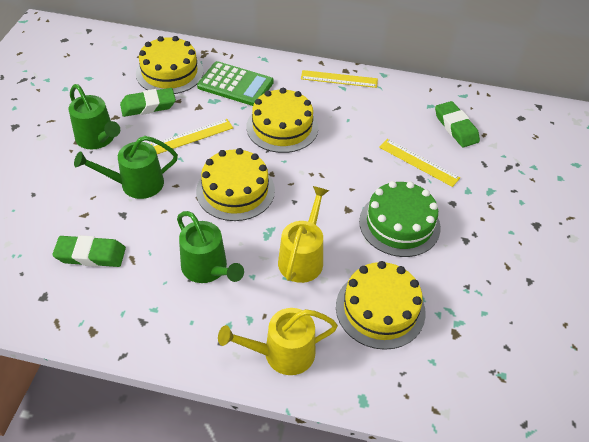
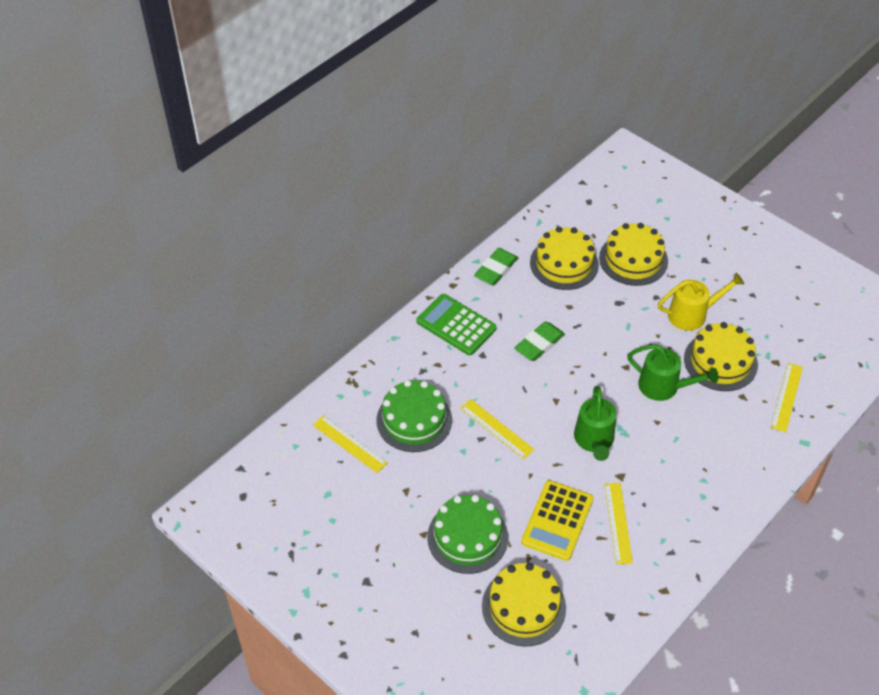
green cake: 1 -> 2
green eraser: 3 -> 2
green watering can: 3 -> 2
yellow calculator: 0 -> 1
yellow ruler: 3 -> 4
yellow watering can: 2 -> 1

